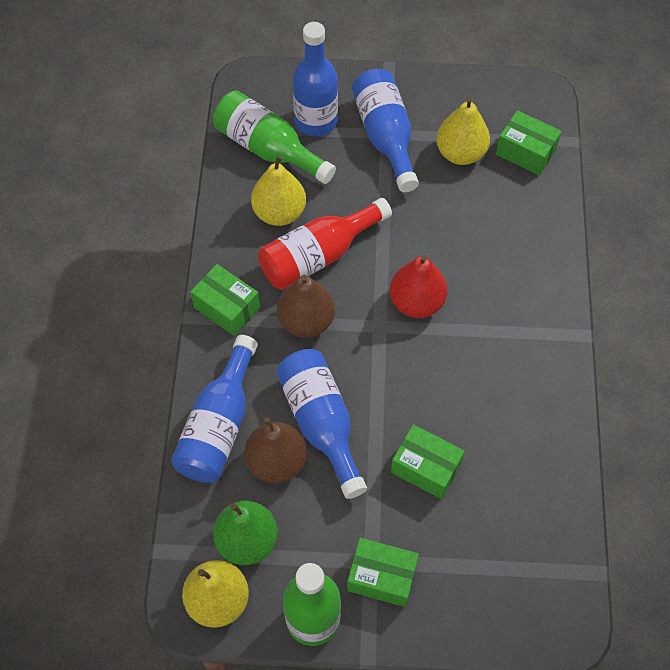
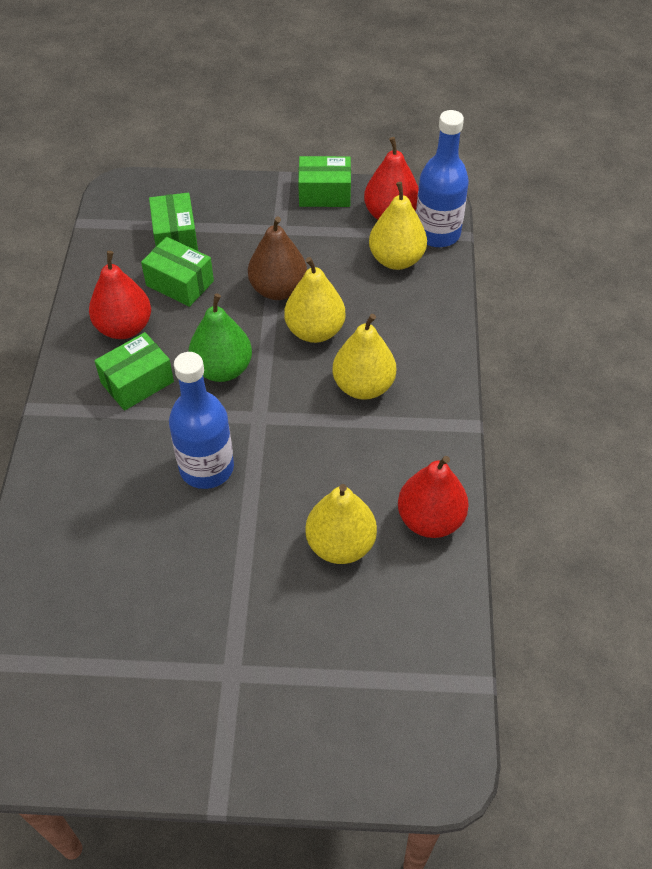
blue bottle: 4 -> 2
brown pear: 2 -> 1
green bottle: 2 -> 0
red bottle: 1 -> 0
red pear: 1 -> 3
yellow pear: 3 -> 4

